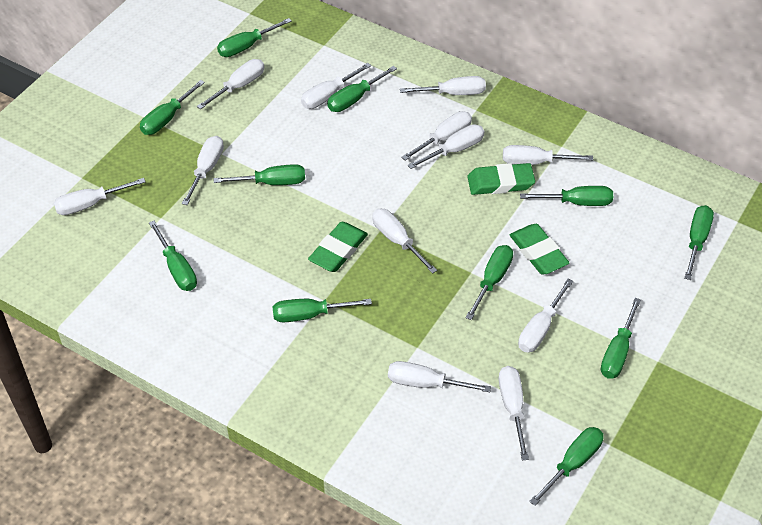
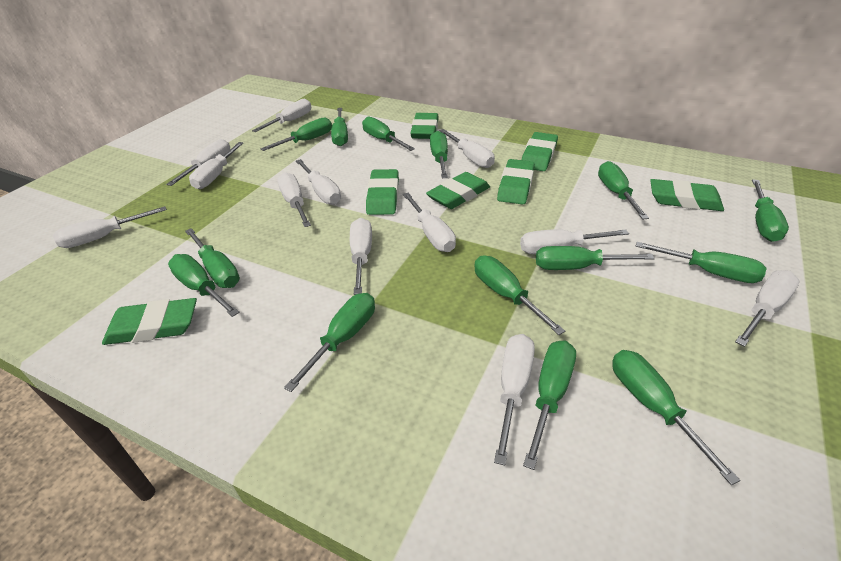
green eraser: 3 -> 7
green screwdriver: 11 -> 14

